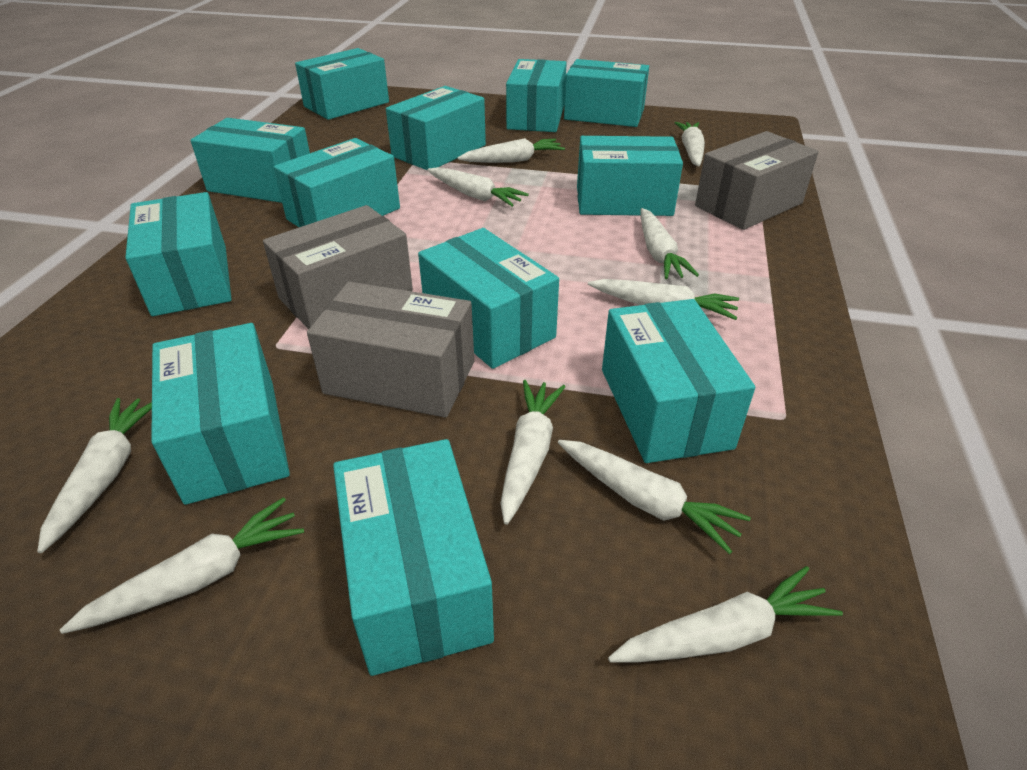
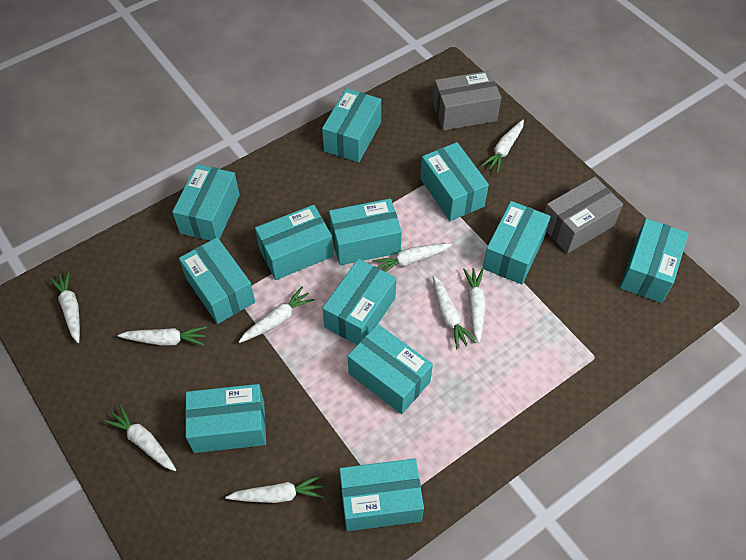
grey box: 3 -> 2
white carrot: 10 -> 9

